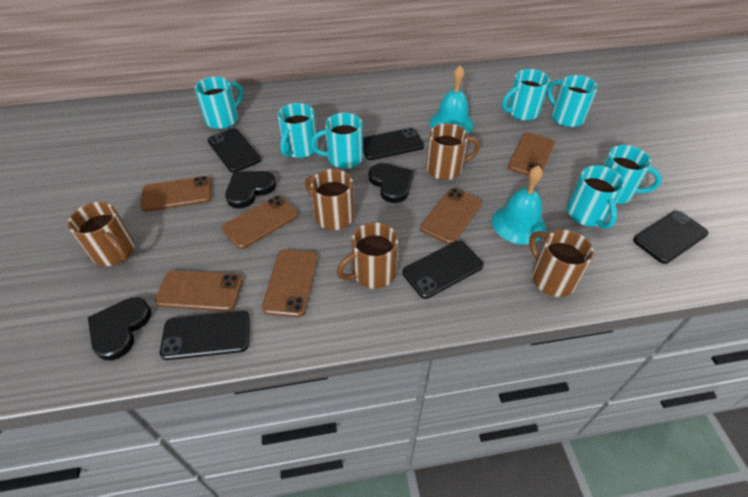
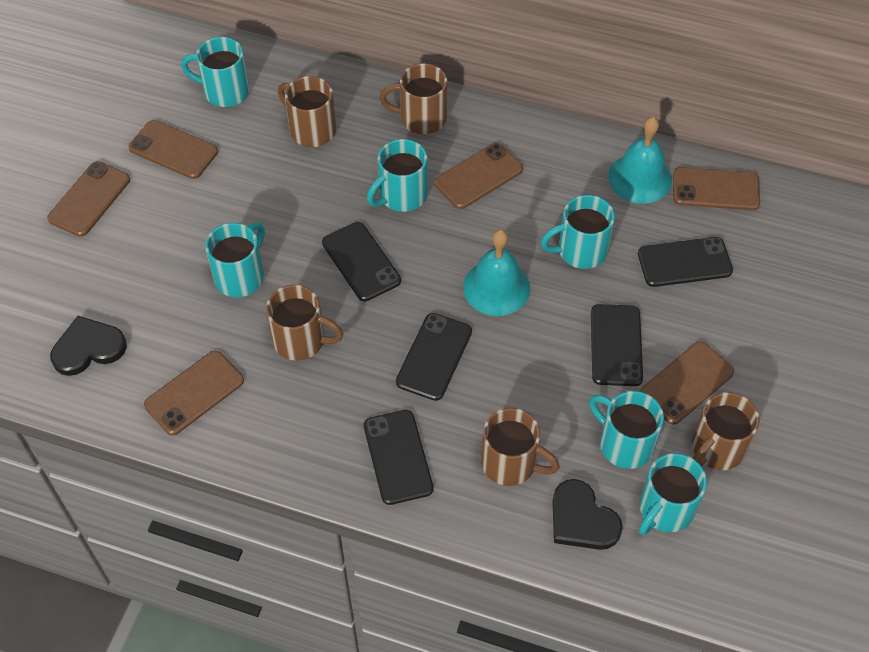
black heart: 3 -> 2
turquoise mug: 7 -> 6

